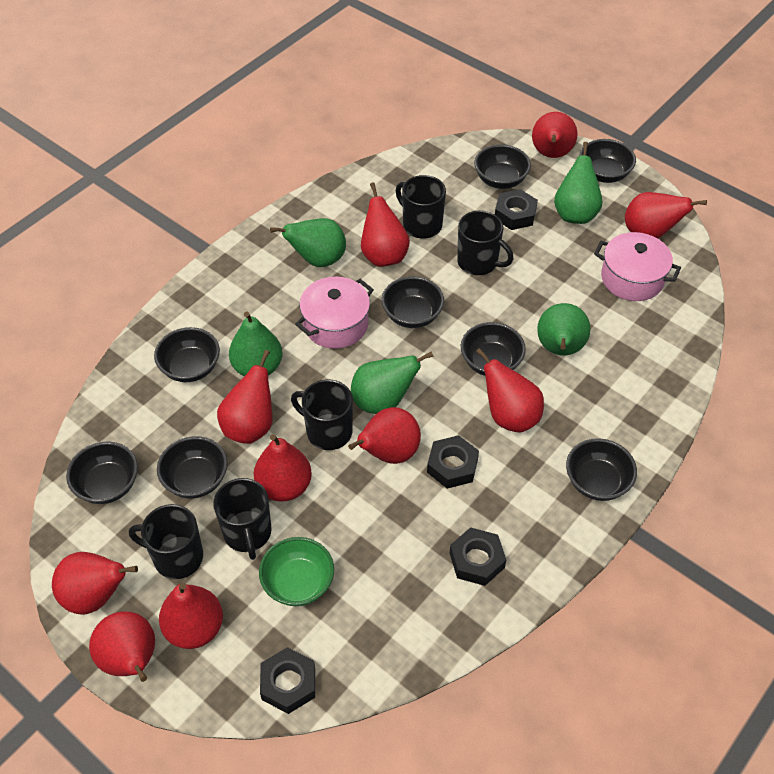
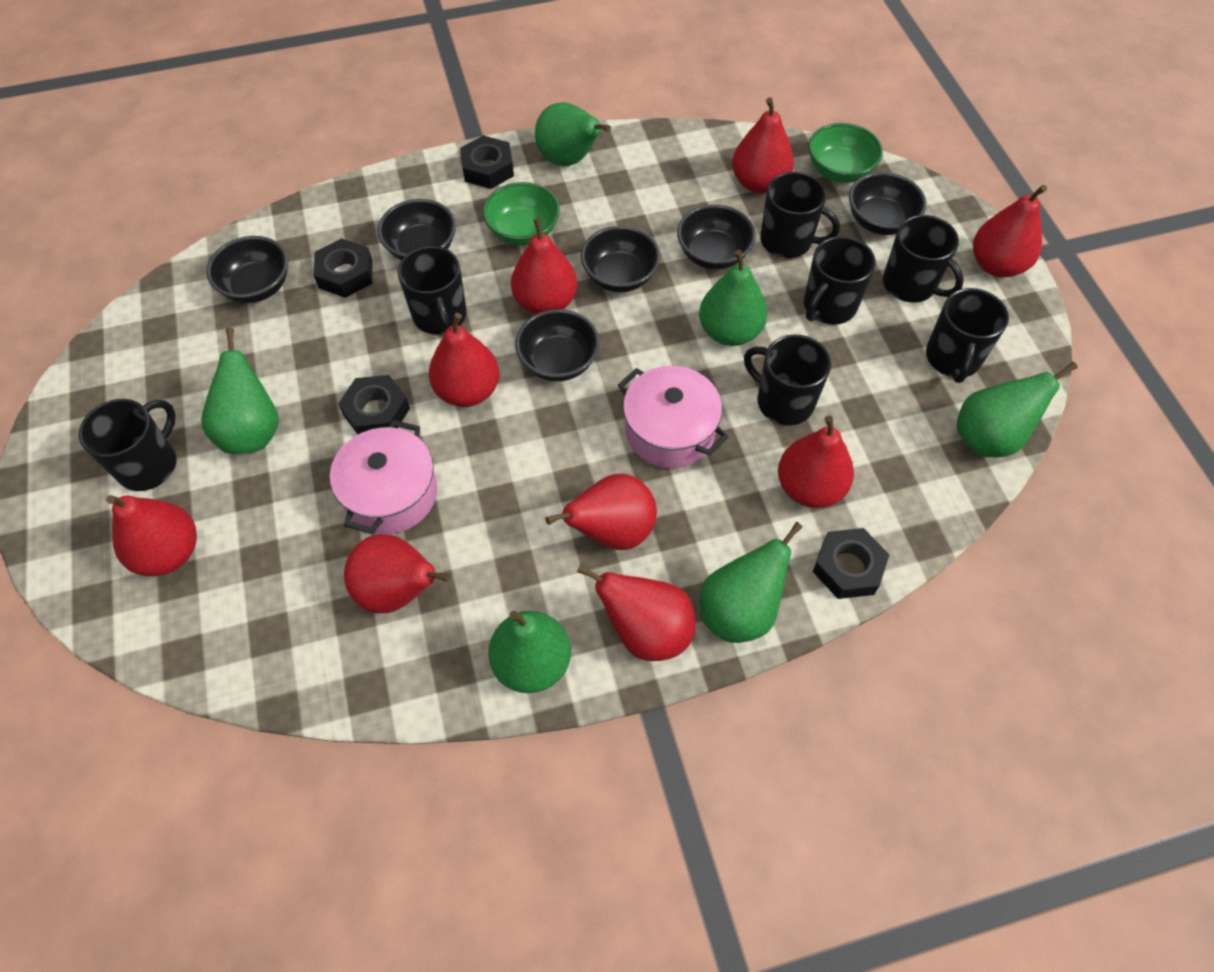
black bowl: 8 -> 6
black mug: 5 -> 7
green bowl: 1 -> 2
green pear: 5 -> 6
red pear: 10 -> 9

